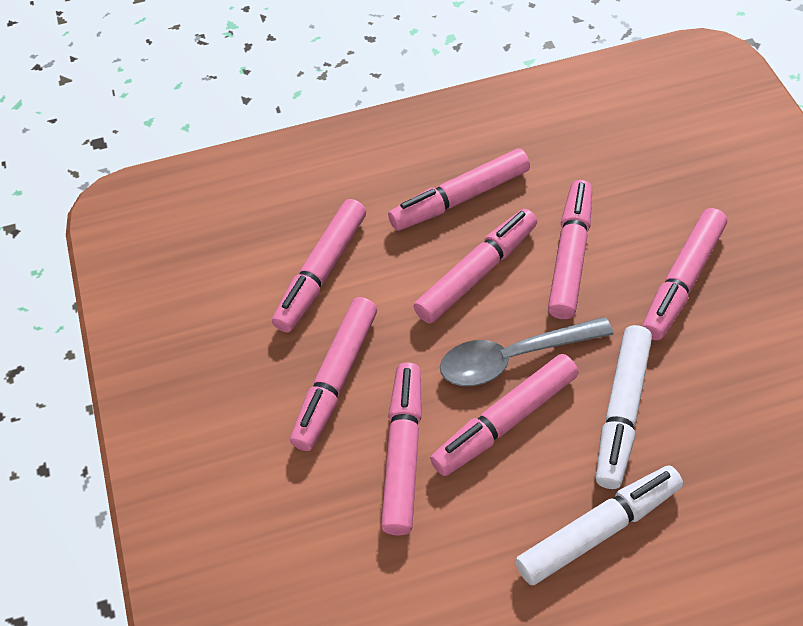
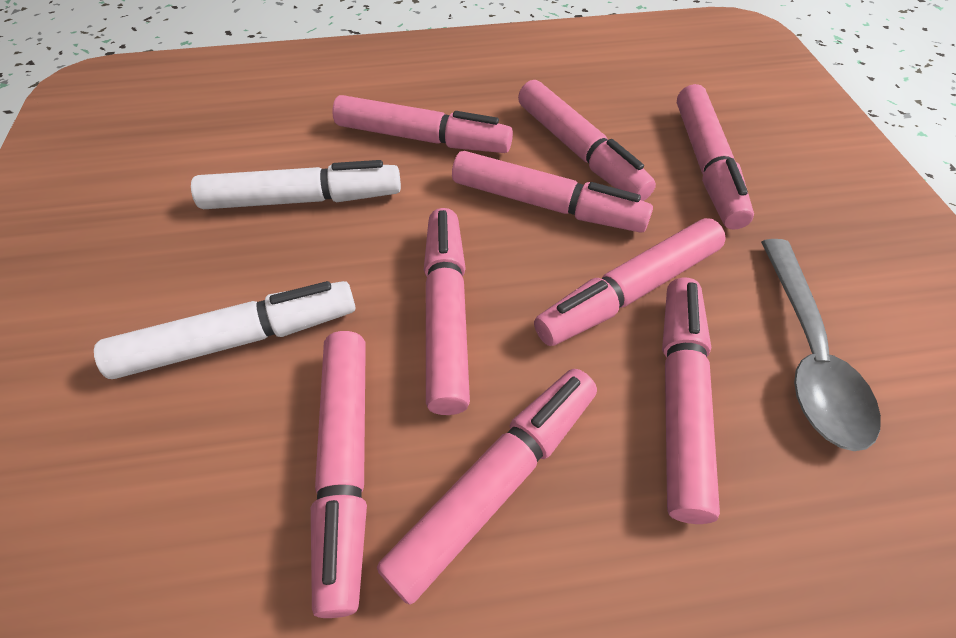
pink marker: 8 -> 9

